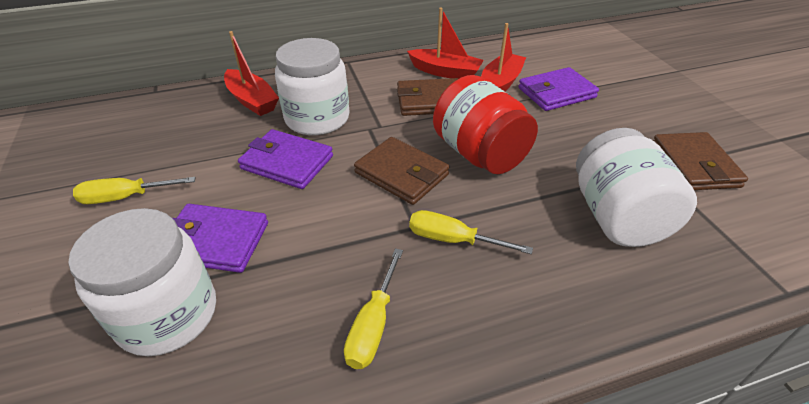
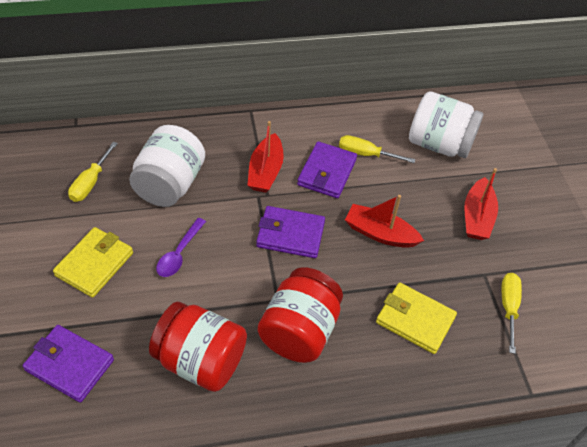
brown wallet: 3 -> 0
purple spoon: 0 -> 1
red jar: 1 -> 2
white jar: 3 -> 2
yellow wallet: 0 -> 2

